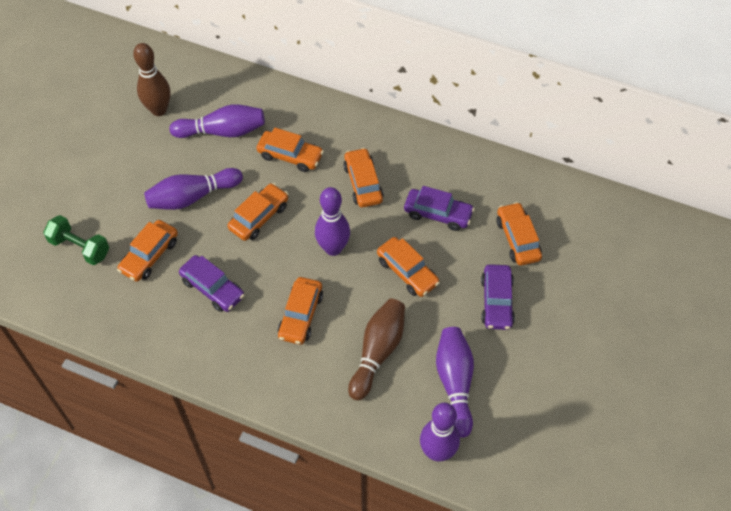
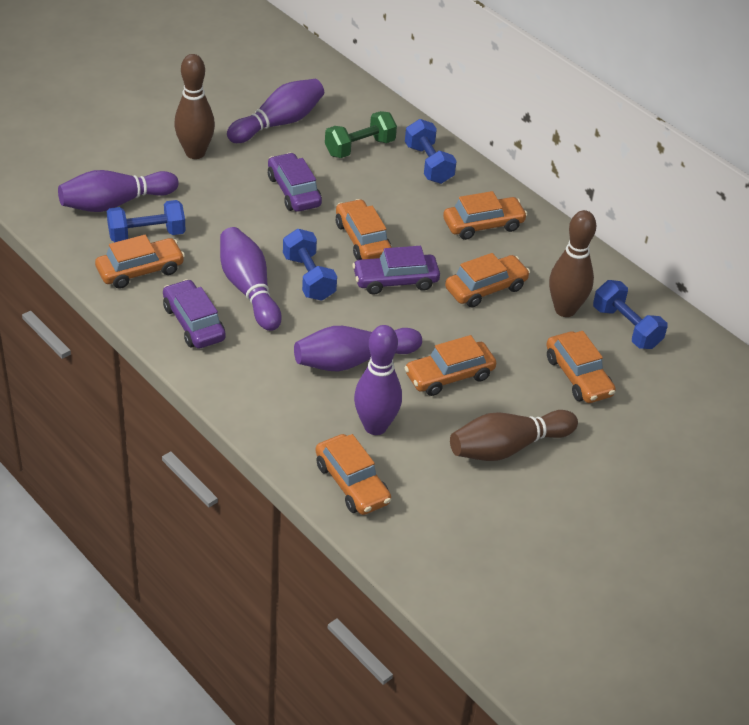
blue dumbbell: 0 -> 4
brown bowling pin: 2 -> 3

